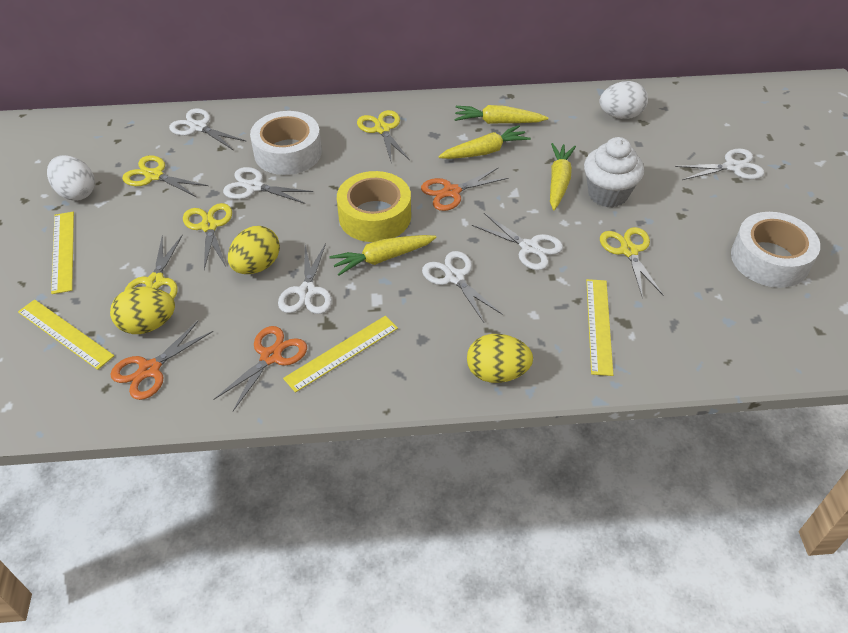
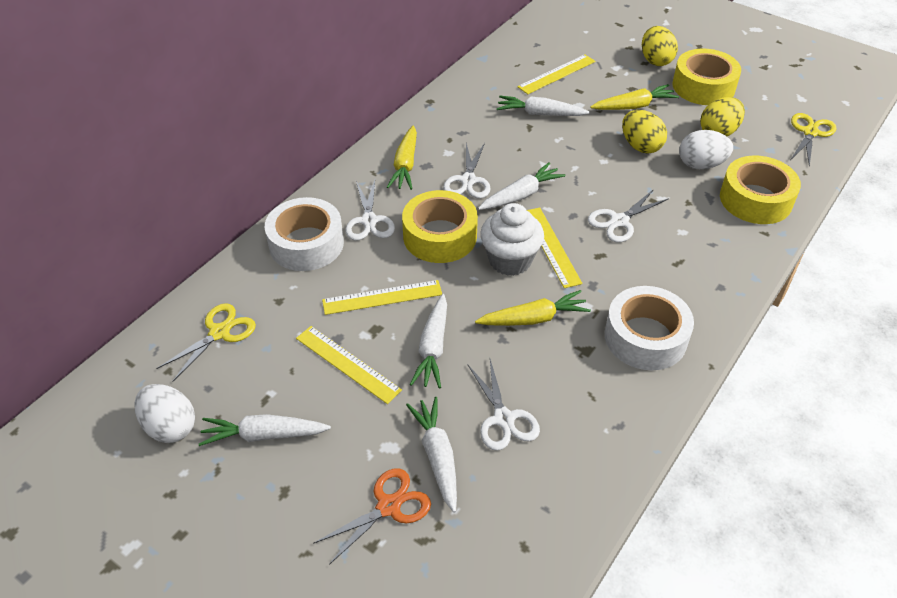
orange scissors: 3 -> 1
white carrot: 0 -> 5
white scissors: 6 -> 4
yellow carrot: 4 -> 3
yellow scissors: 5 -> 2
yellow tape: 1 -> 3

